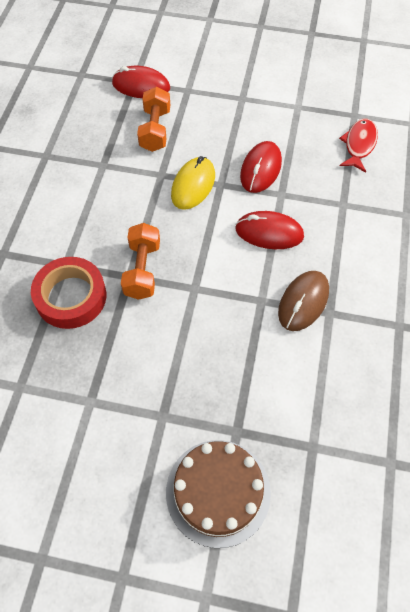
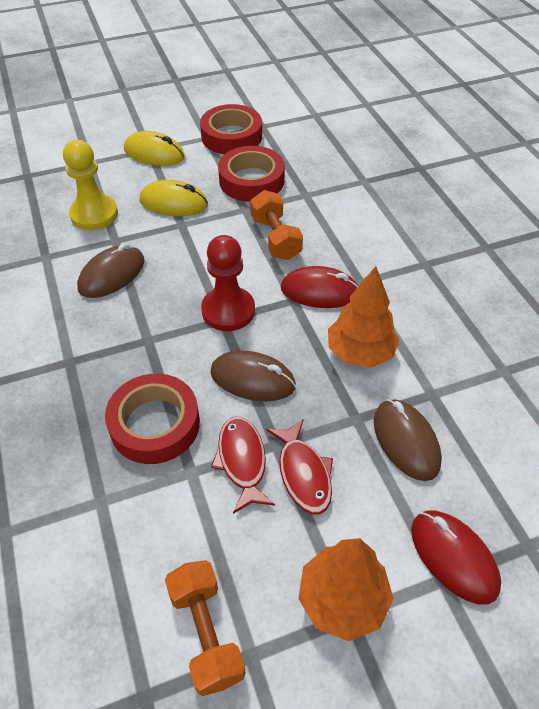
brown cake: 1 -> 0
brown mouse: 1 -> 3
orange tree: 0 -> 2
red fish: 1 -> 2
red mouse: 3 -> 2
red pawn: 0 -> 1
red tape: 1 -> 3
yellow mouse: 1 -> 2
yellow pawn: 0 -> 1

